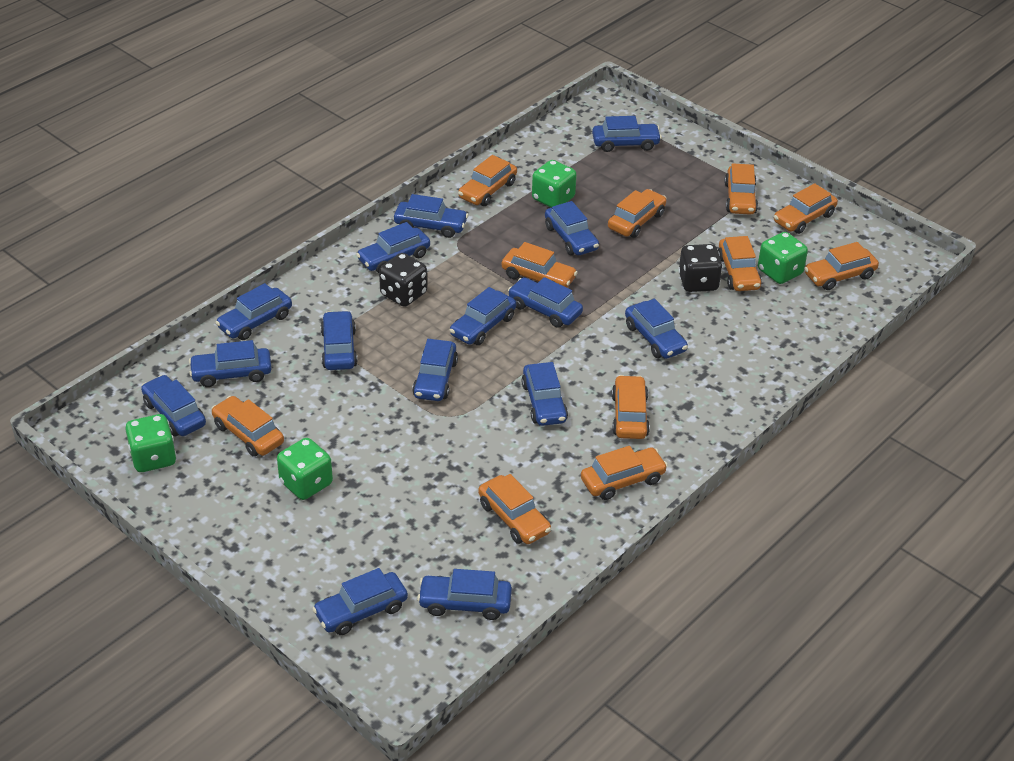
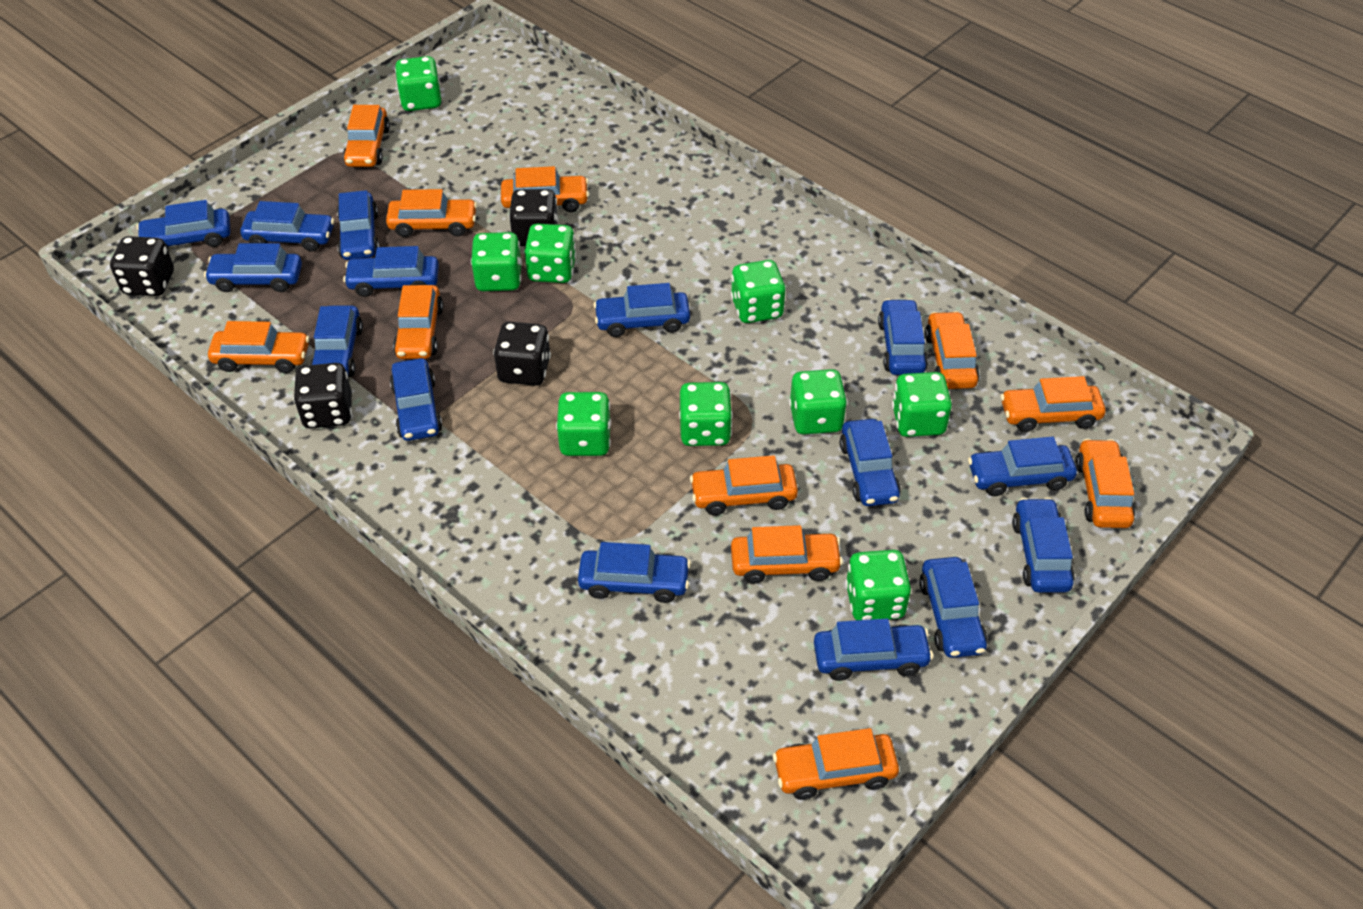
black dice: 2 -> 4
green dice: 4 -> 9

